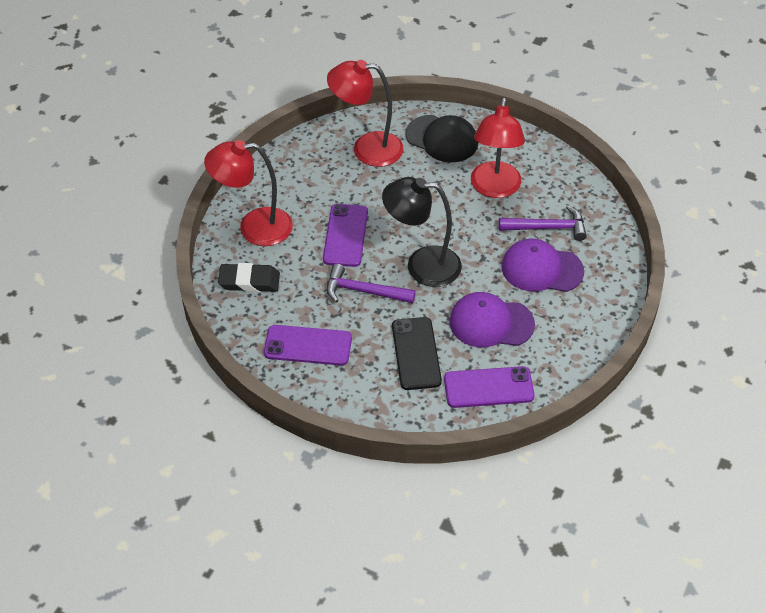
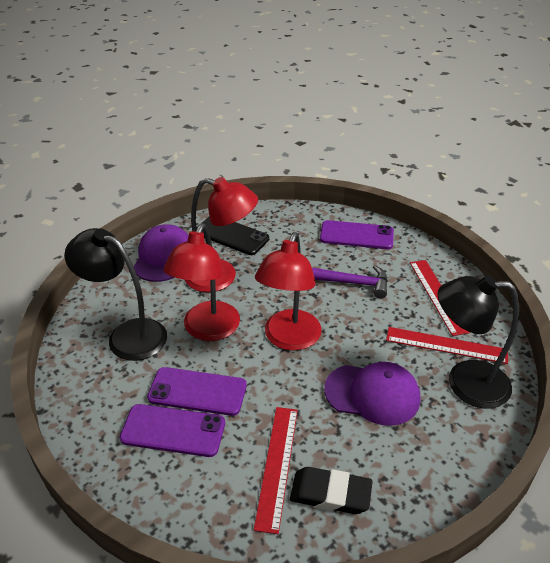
black cap: 1 -> 0
black lamp: 1 -> 2
purple hammer: 2 -> 1
red ruler: 0 -> 3

